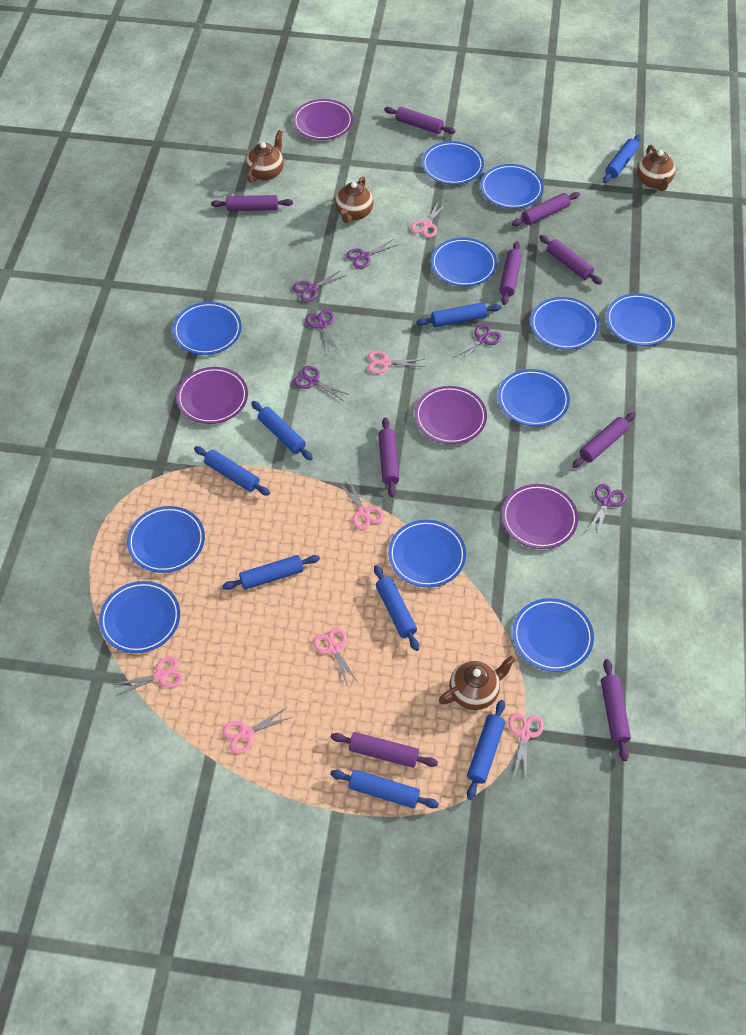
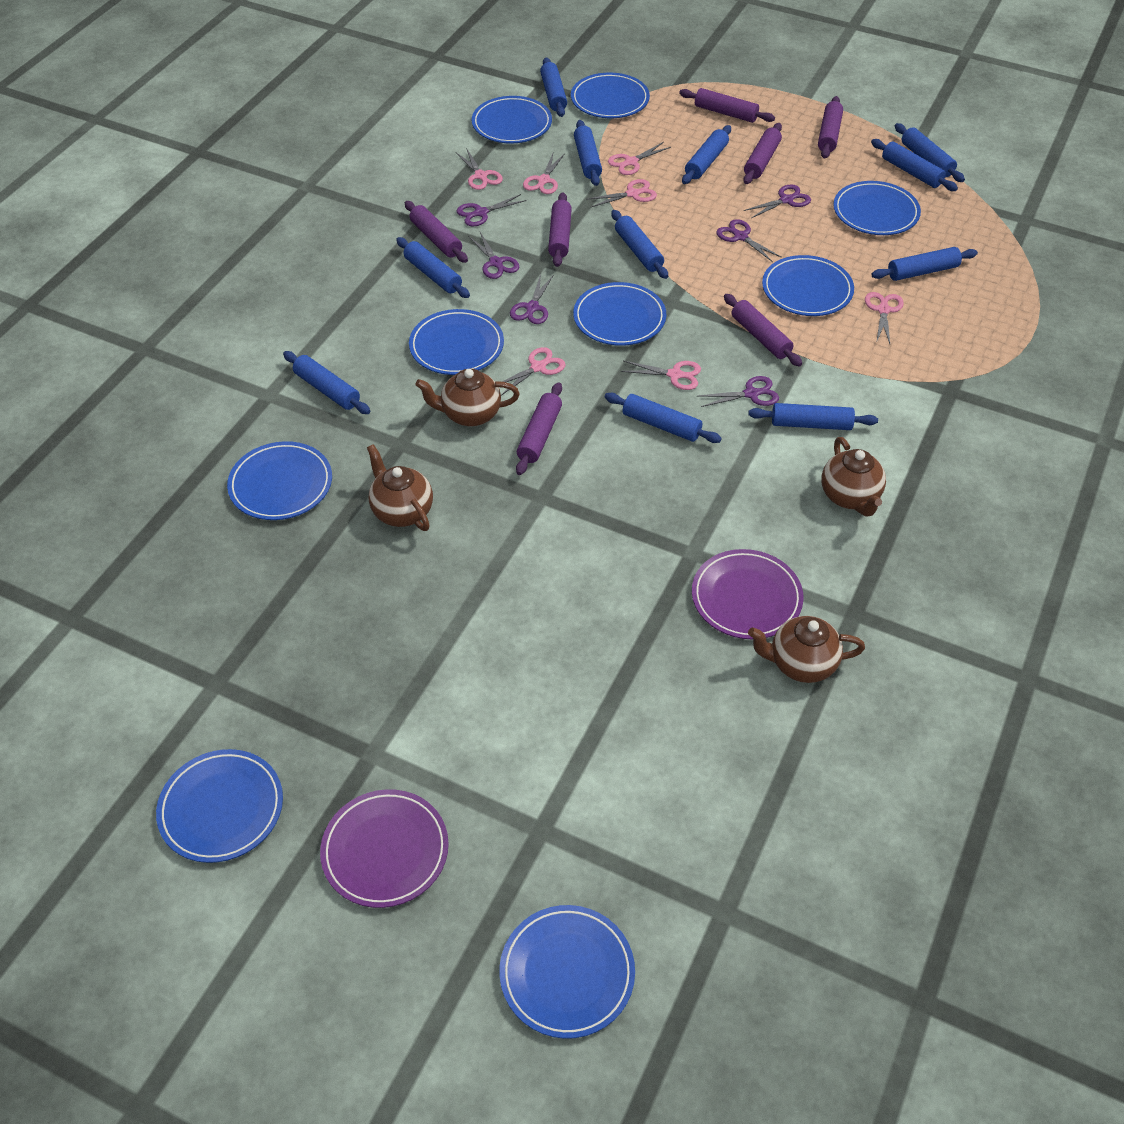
blue plate: 11 -> 9
blue rolling pin: 8 -> 11
purple plate: 4 -> 2
purple rolling pin: 9 -> 7

